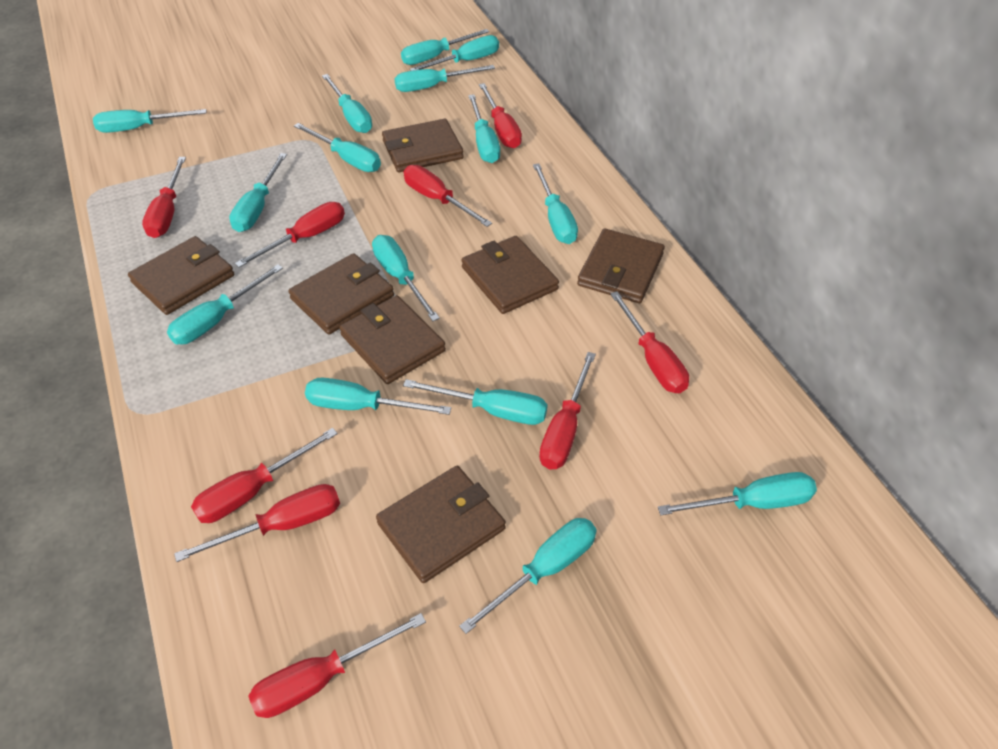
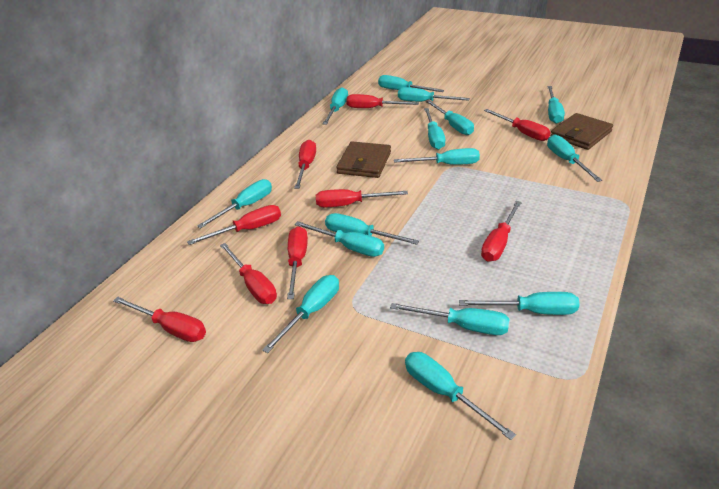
brown wallet: 7 -> 2

